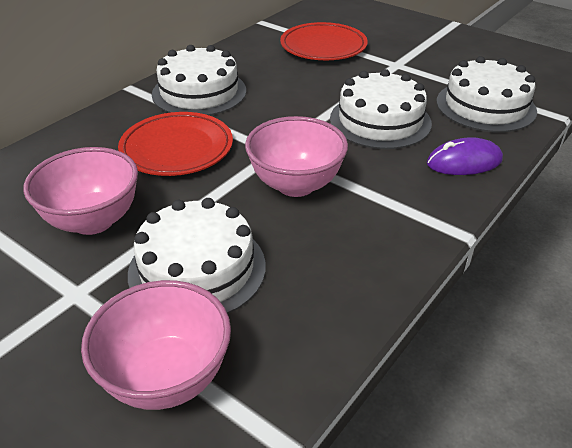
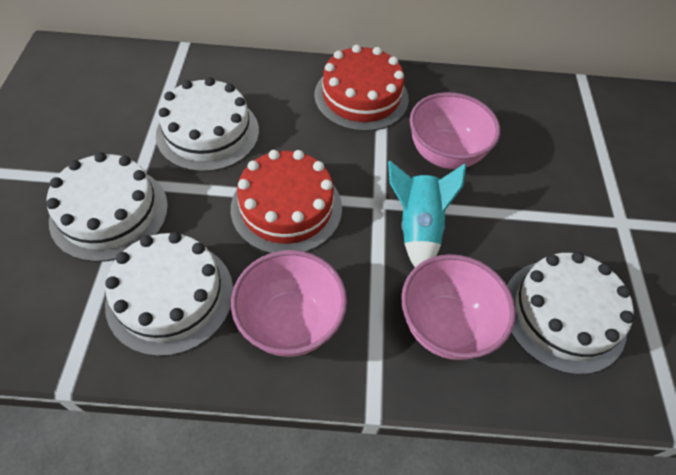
purple mouse: 1 -> 0
red cake: 0 -> 2
red plate: 2 -> 0
turquoise rocket: 0 -> 1

